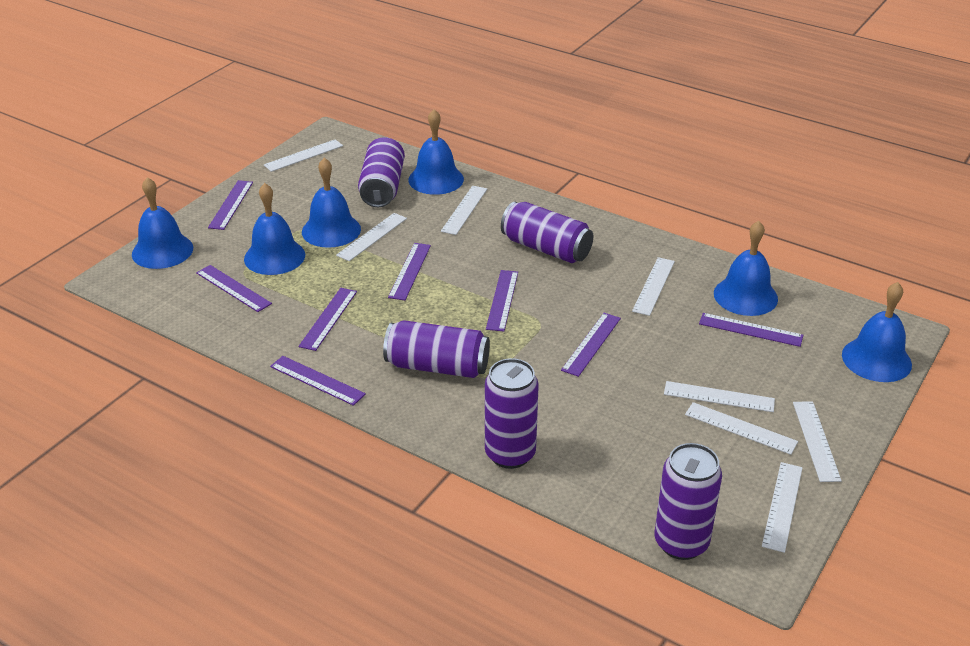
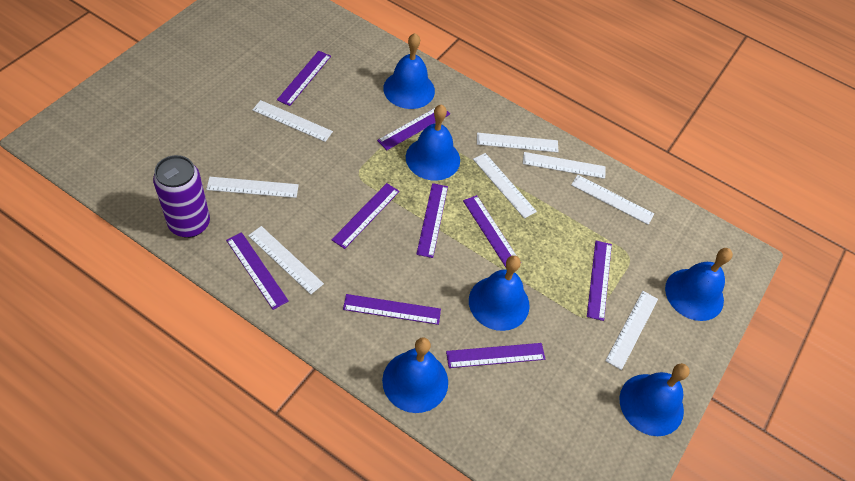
purple can: 5 -> 1
purple ruler: 8 -> 9

